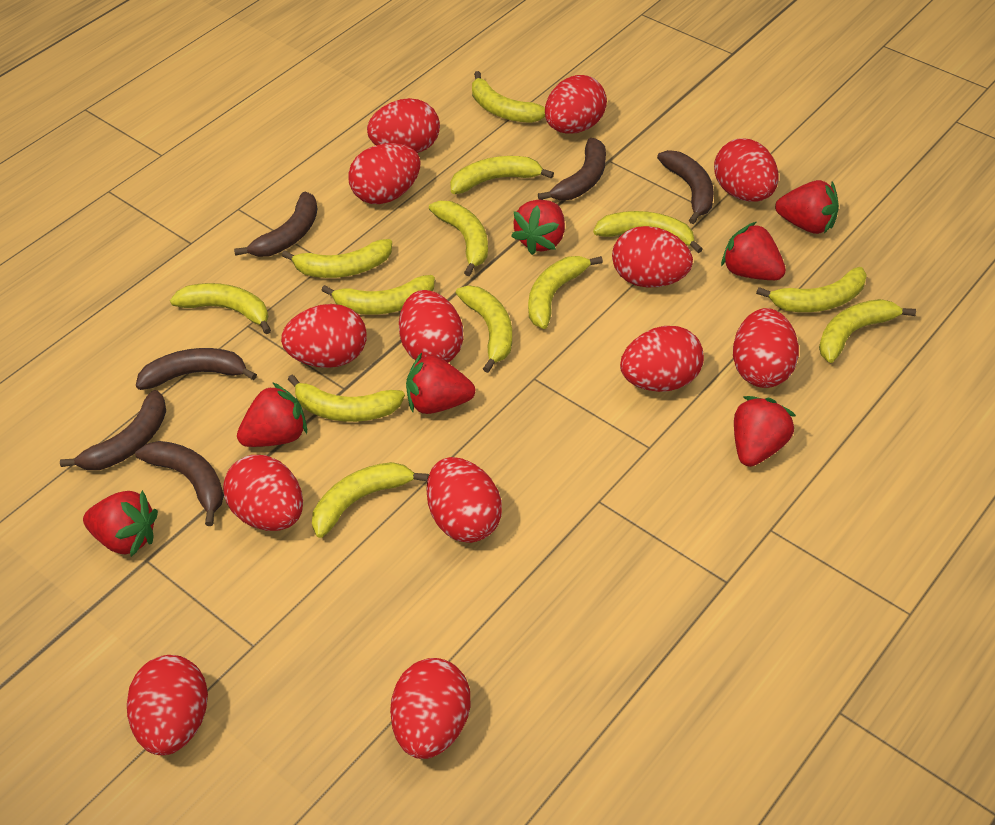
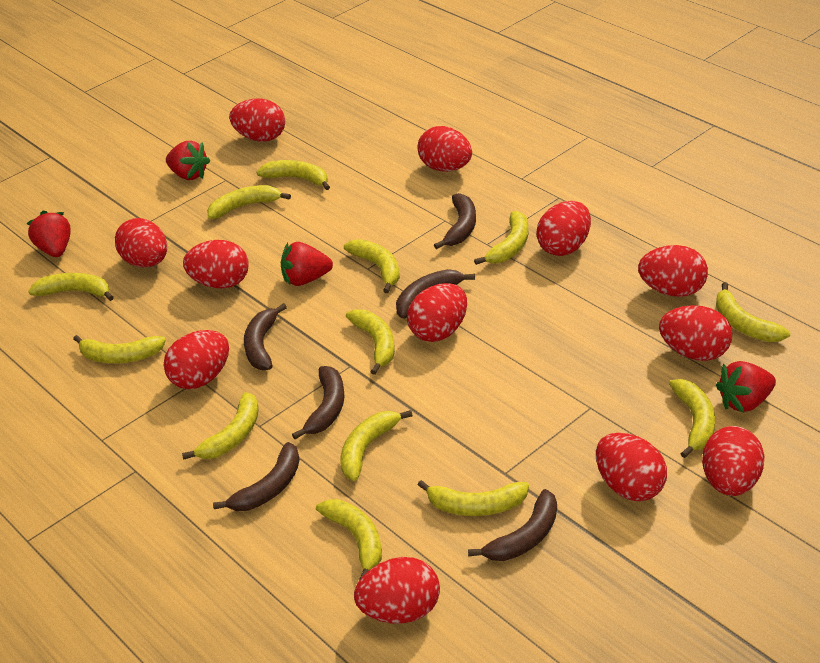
red egg: 13 -> 12
red strawberry: 7 -> 4

